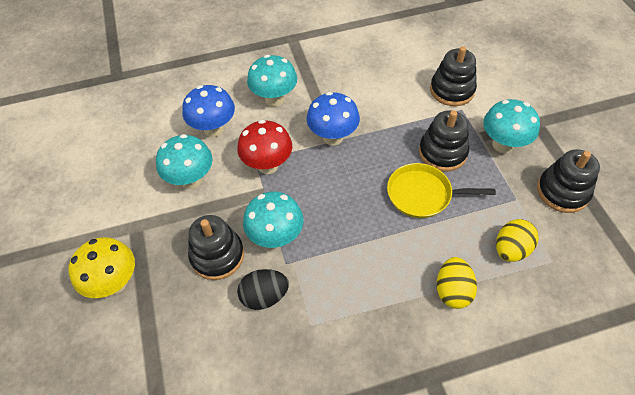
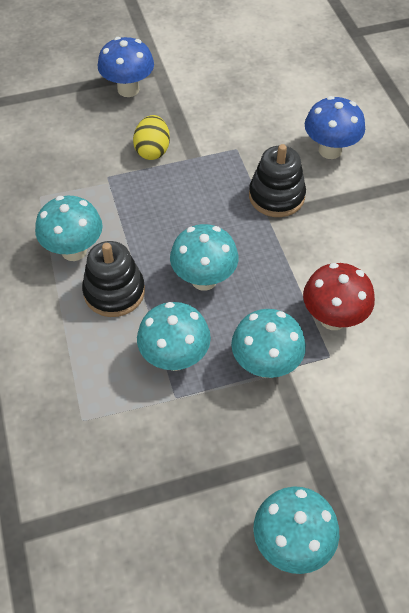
black egg: 1 -> 0
black stacking toy: 4 -> 2
turquoise mushroom: 4 -> 5
yellow egg: 2 -> 1
yellow mushroom: 1 -> 0
yellow pan: 1 -> 0

